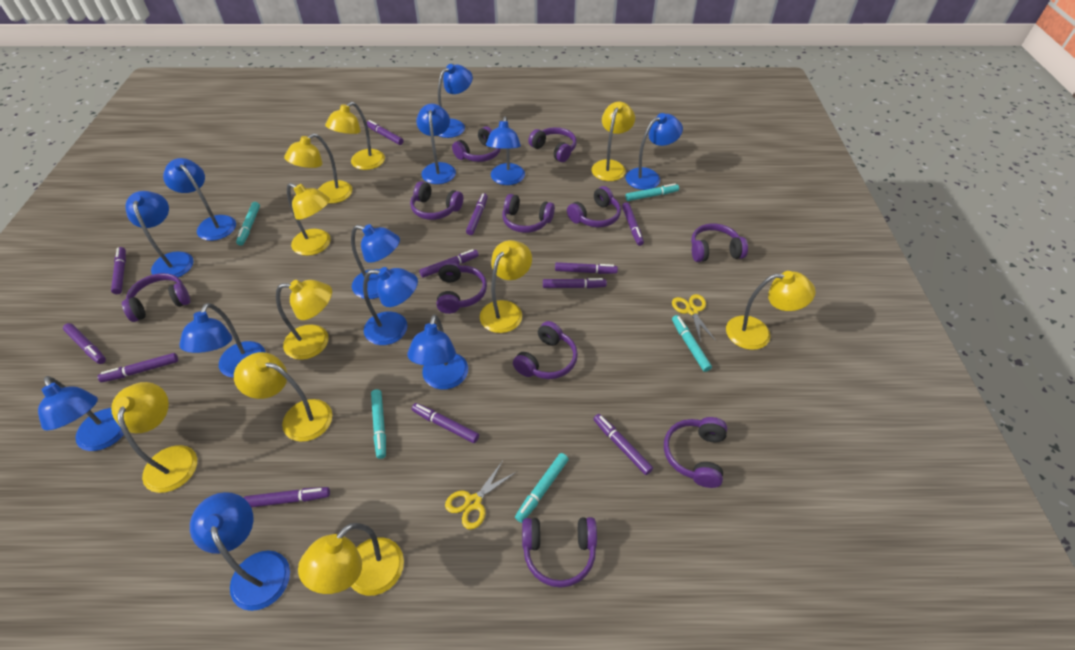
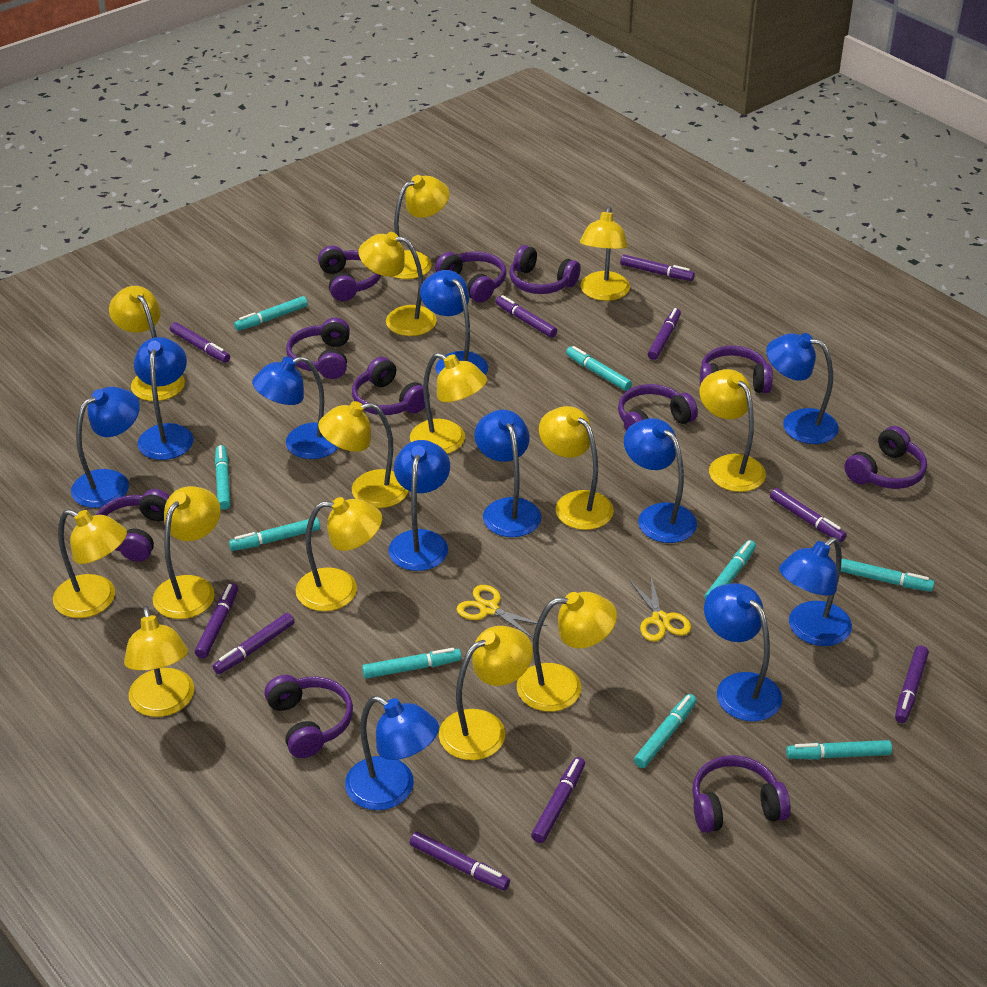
blue lamp: 12 -> 11
purple marker: 12 -> 10
turquoise marker: 5 -> 9
yellow lamp: 10 -> 14

